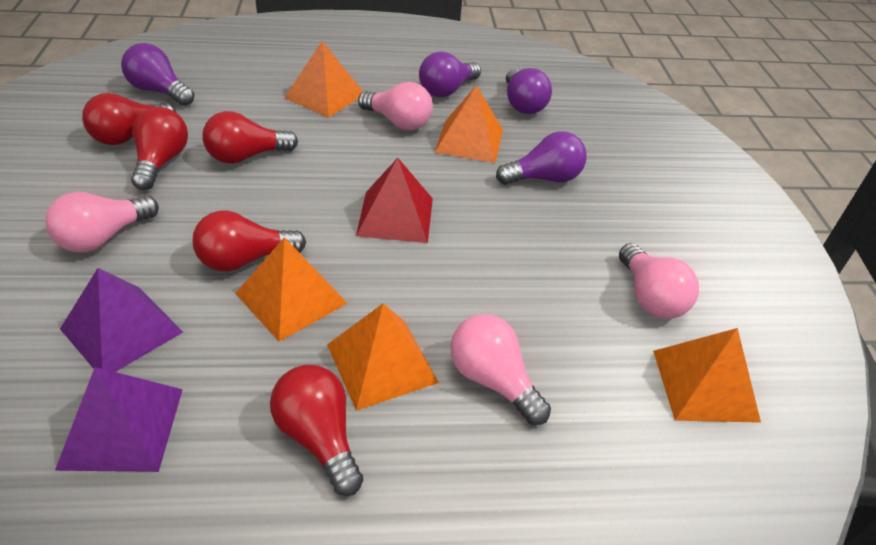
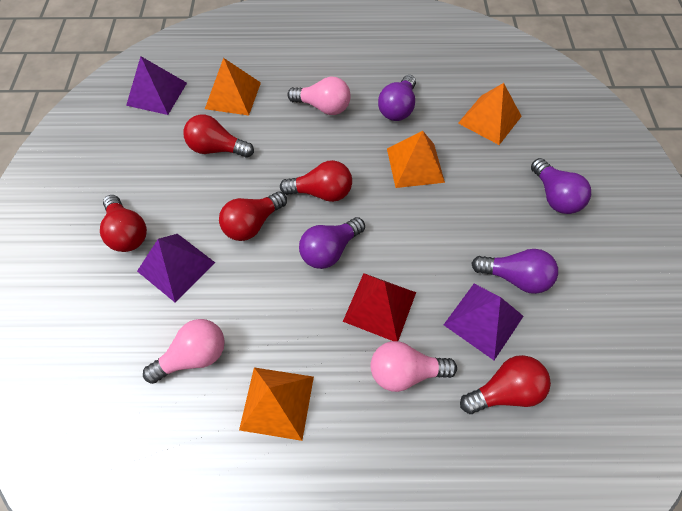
orange pyramid: 5 -> 4
pink light bulb: 4 -> 3
purple pyramid: 2 -> 3

